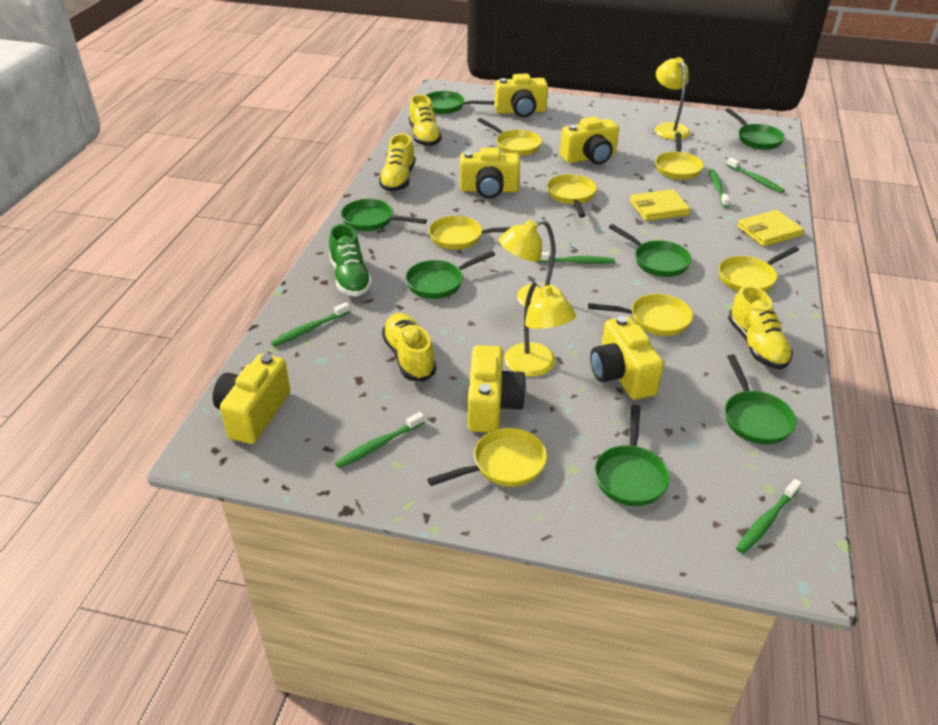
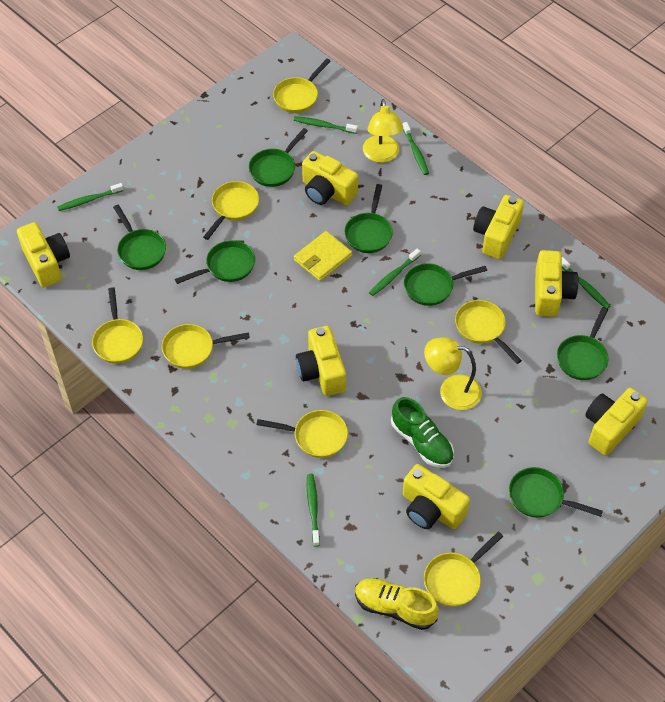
yellow camera: 6 -> 7
yellow lamp: 3 -> 2
yellow shoe: 4 -> 1
yellow wallet: 2 -> 1

